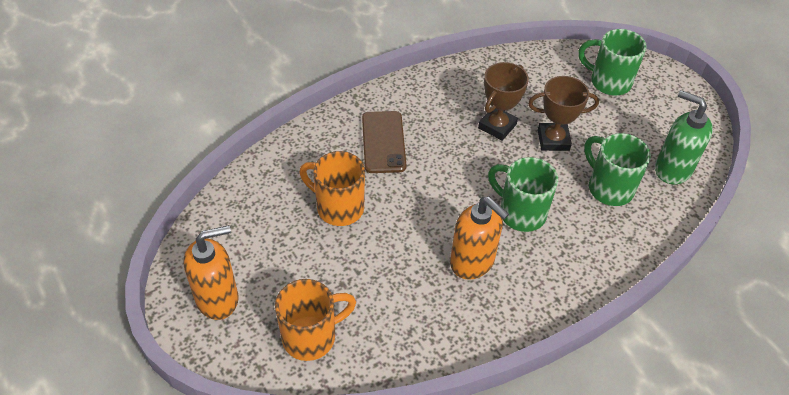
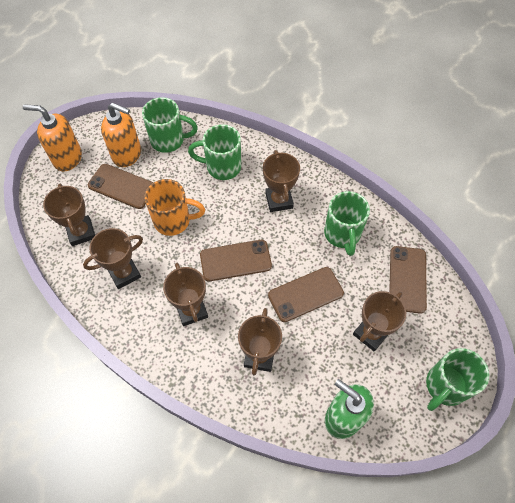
brown phone: 1 -> 4
brown trophy: 2 -> 6
green mug: 3 -> 4
orange mug: 2 -> 1

